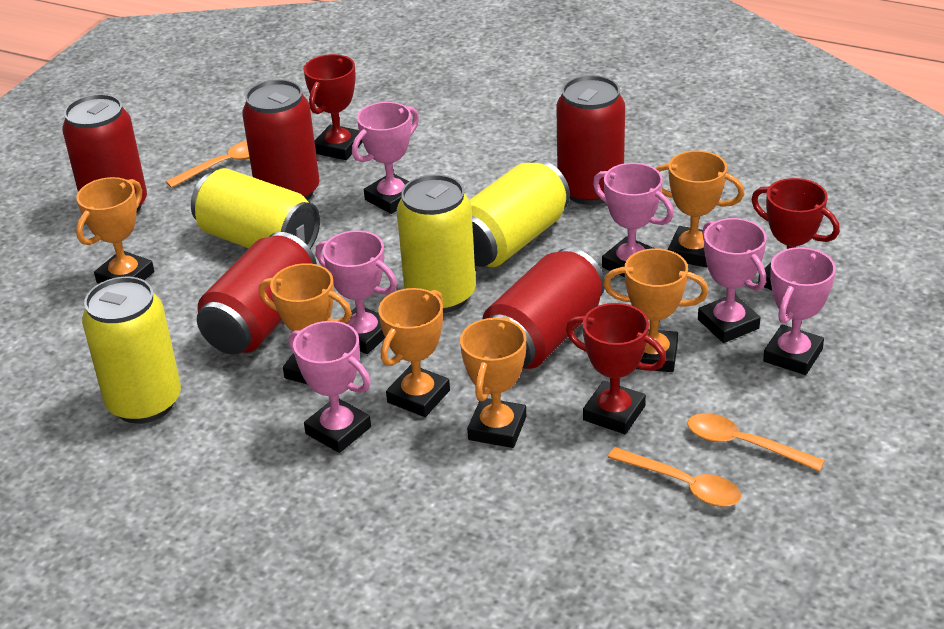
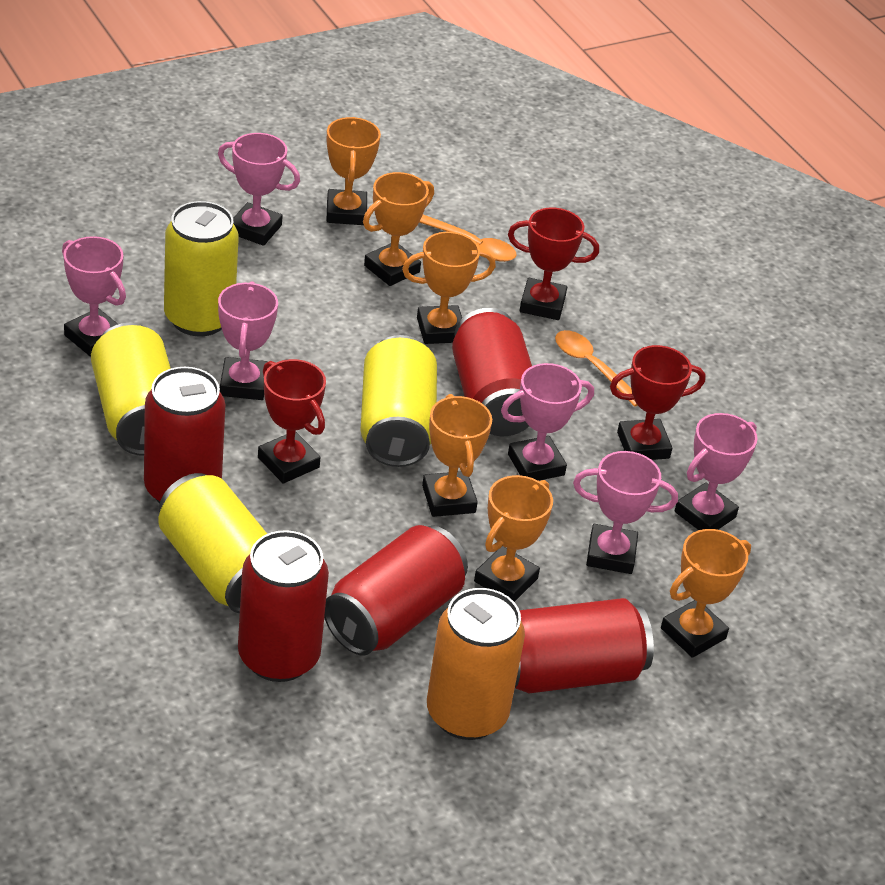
orange can: 0 -> 1
orange spoon: 3 -> 2

